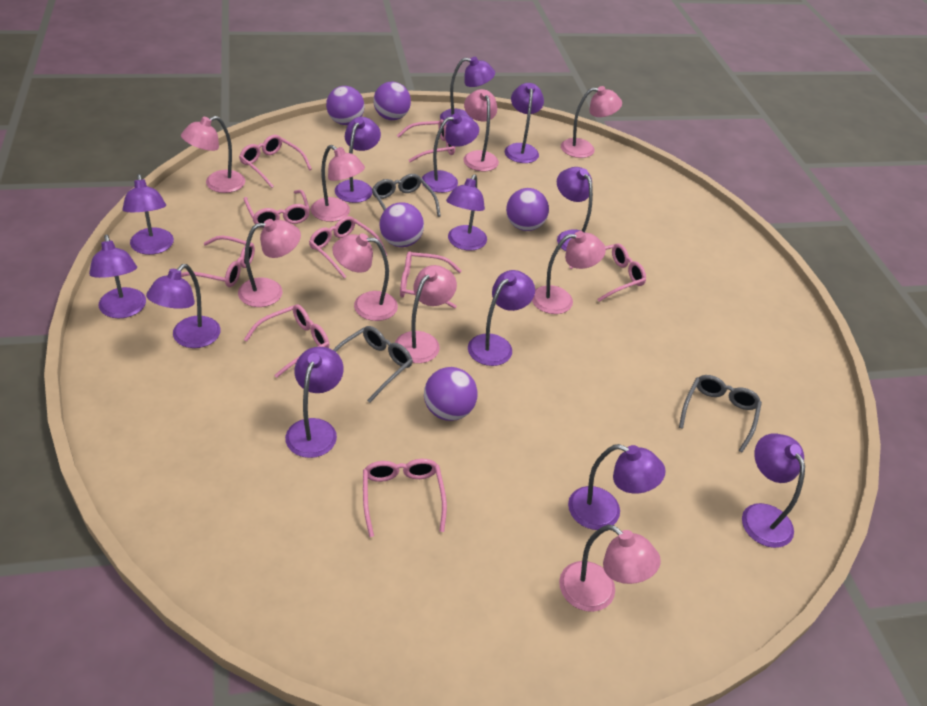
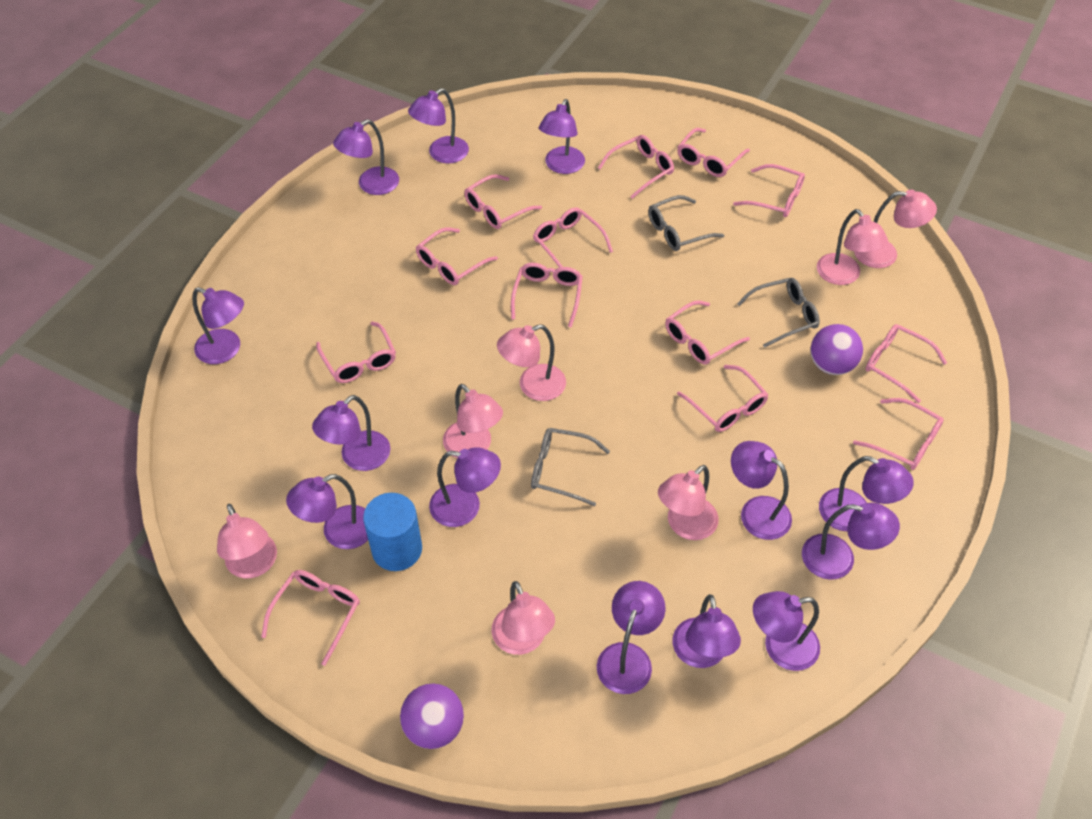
blue cylinder: 0 -> 1
pink glasses: 9 -> 13
pink lamp: 9 -> 7
purple ball: 5 -> 2

